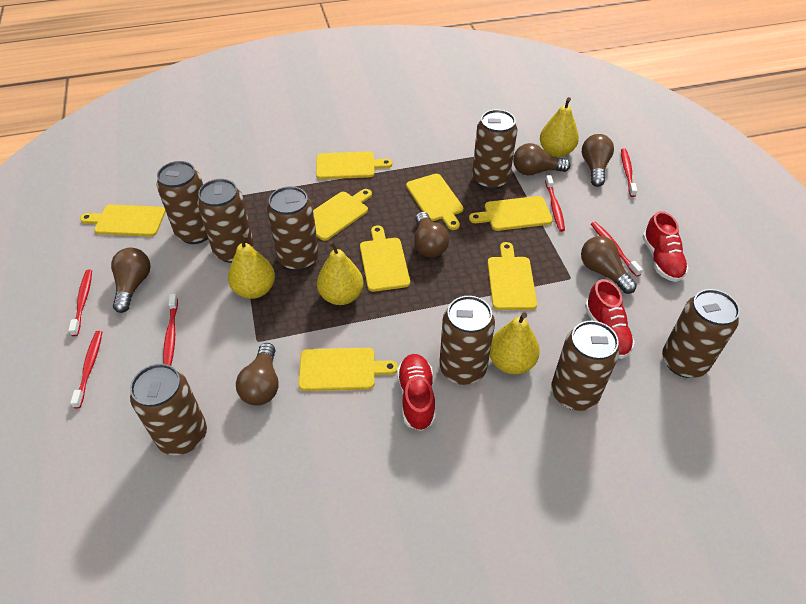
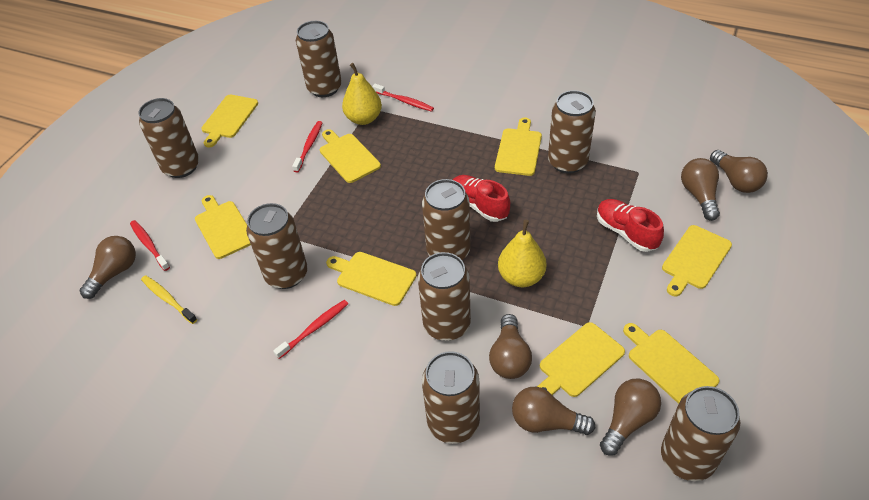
red shoe: 3 -> 2
red toothbrush: 6 -> 4
yellow pear: 4 -> 2
yellow toothbrush: 0 -> 1

